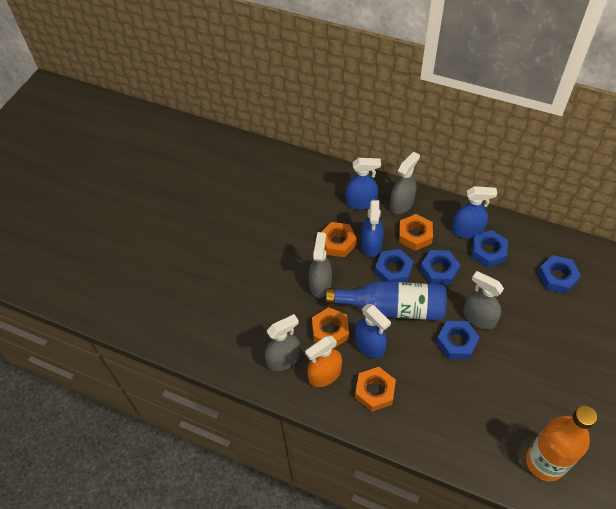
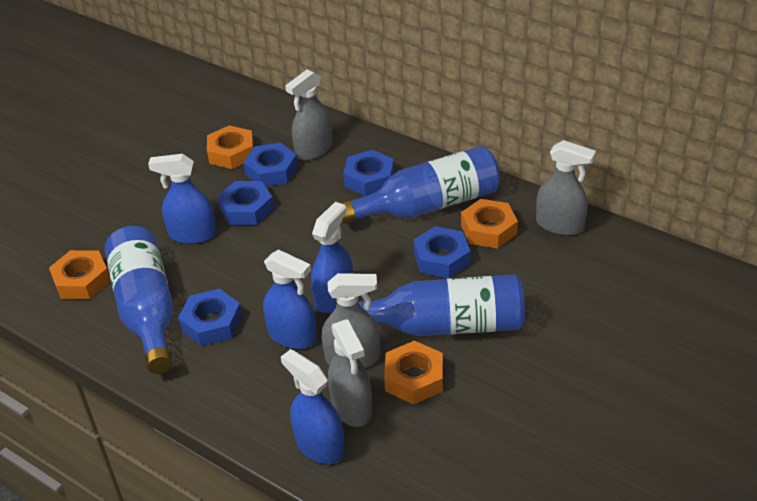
blue bottle: 1 -> 3
orange bottle: 1 -> 0
orange spray bottle: 1 -> 0

